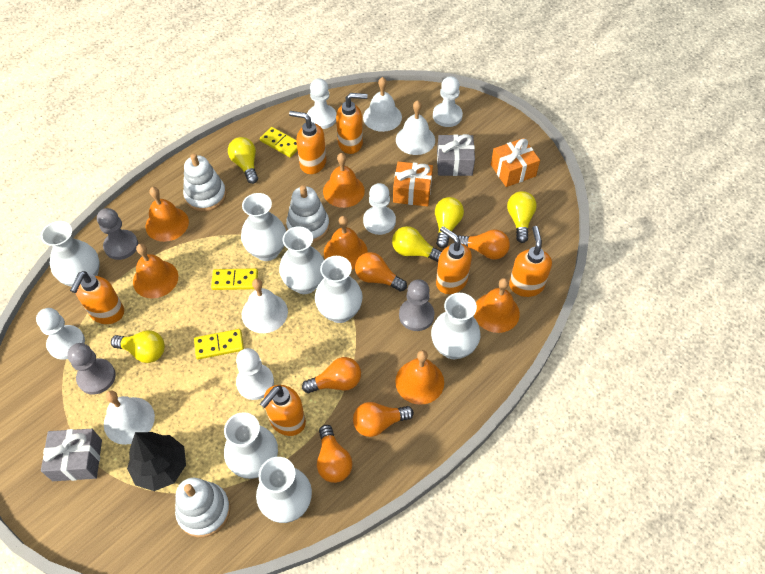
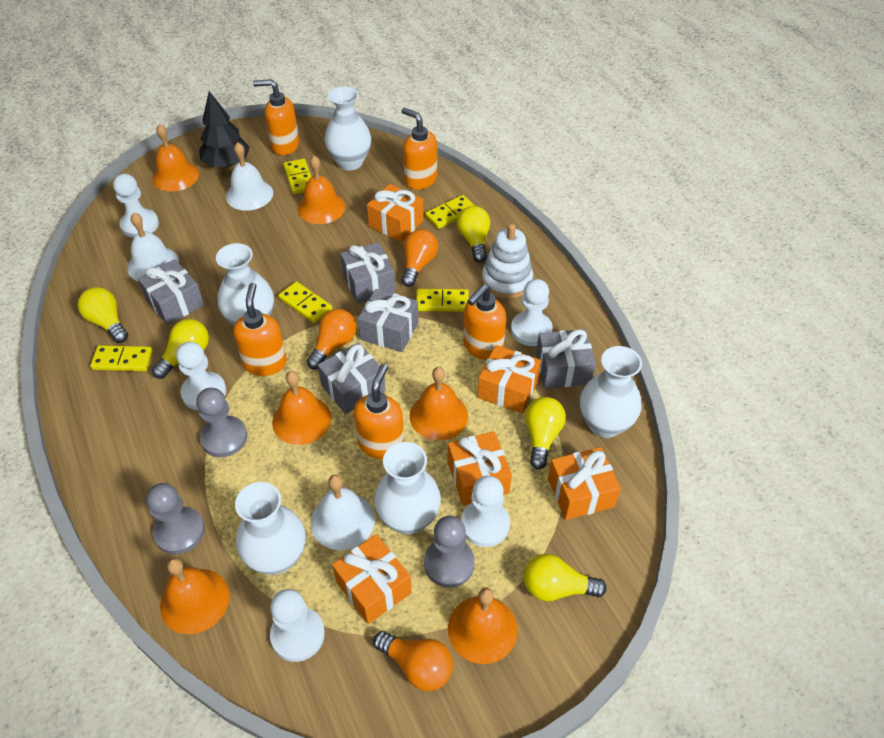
grey gift: 2 -> 5
orange gift: 2 -> 5
orange light bulb: 5 -> 3
orange soap dispenser: 6 -> 5
white bell: 4 -> 3
white stacking toy: 3 -> 1
white vase: 7 -> 5
yellow domino: 3 -> 5

